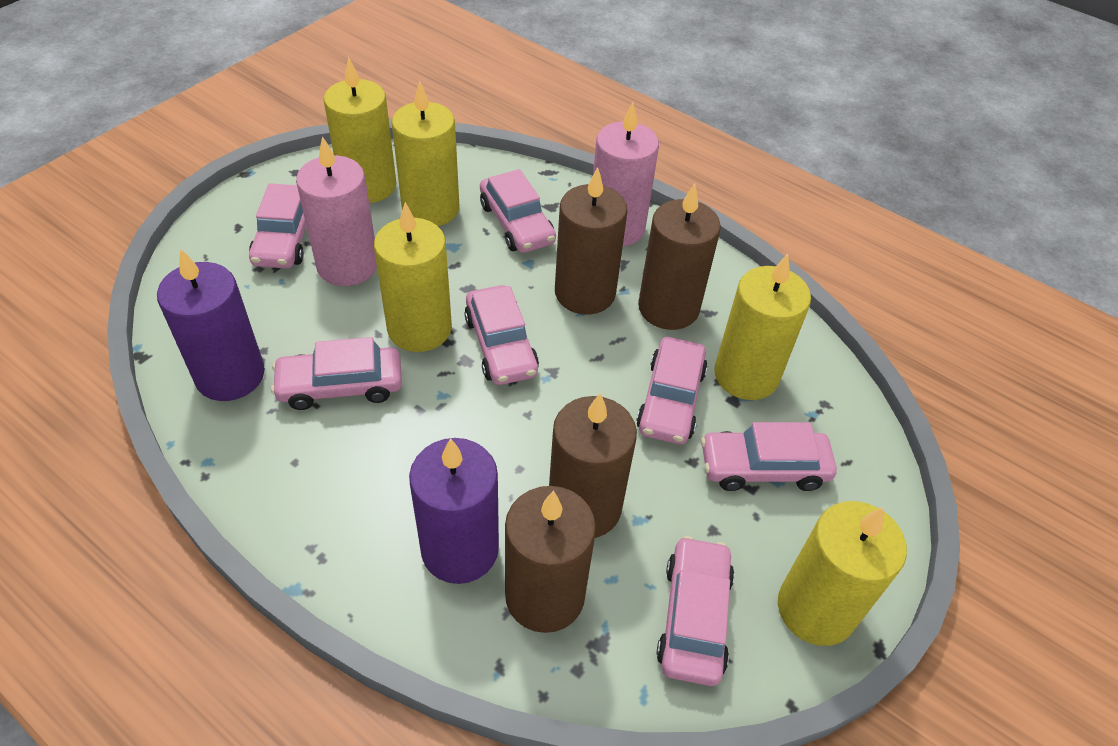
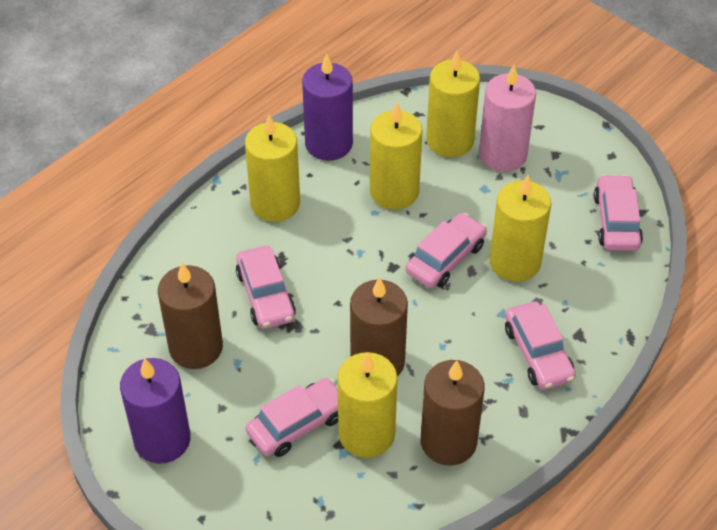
brown candle: 4 -> 3
pink candle: 2 -> 1
pink car: 7 -> 5

